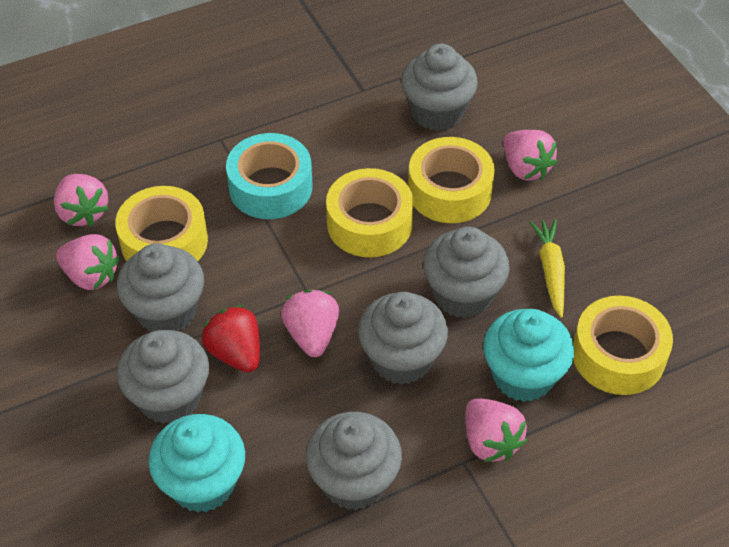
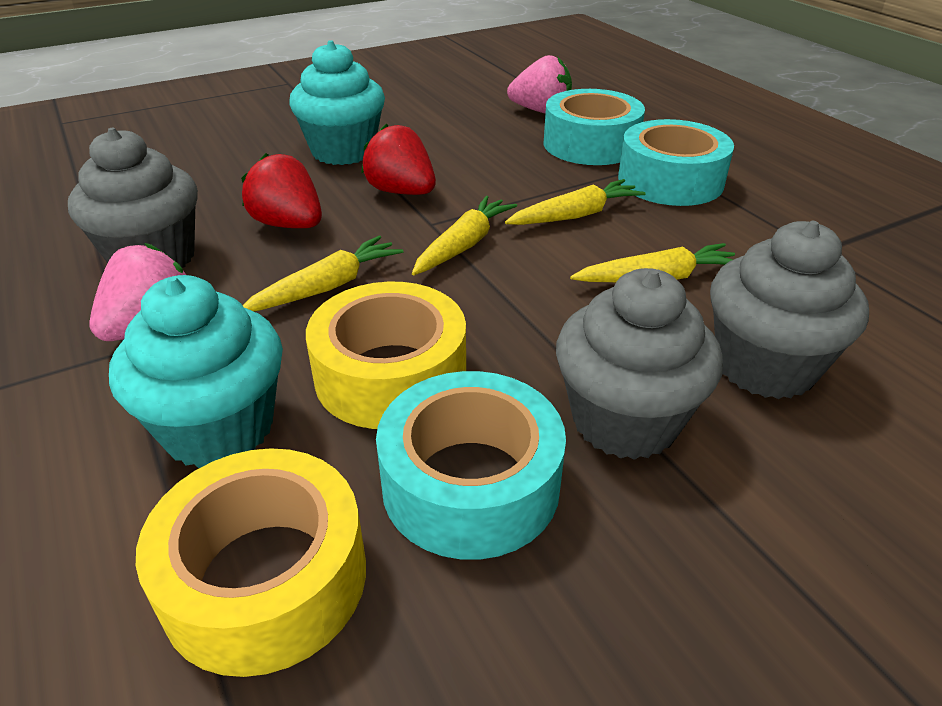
grey cupcake: 6 -> 3
pink strawberry: 5 -> 2
red strawberry: 1 -> 2
turquoise tape: 1 -> 3
yellow carrot: 1 -> 4
yellow tape: 4 -> 2

